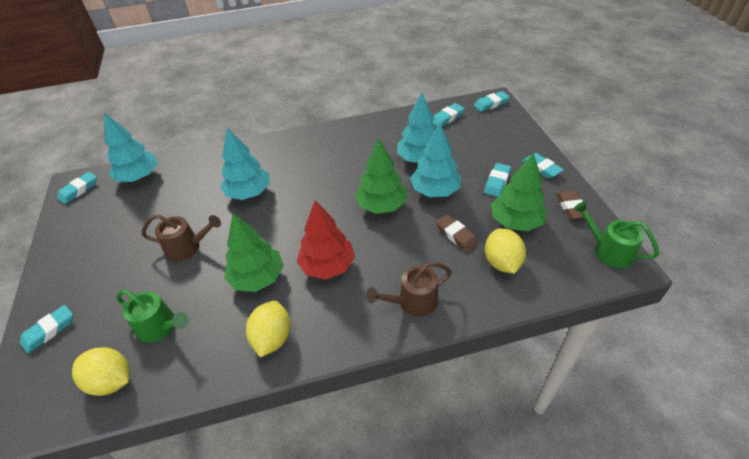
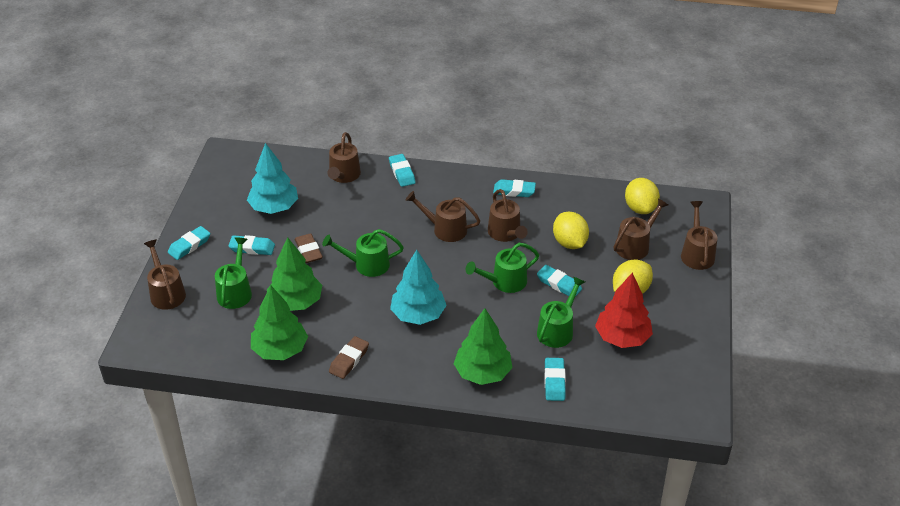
brown watering can: 2 -> 6
green watering can: 2 -> 4
turquoise tree: 4 -> 2

